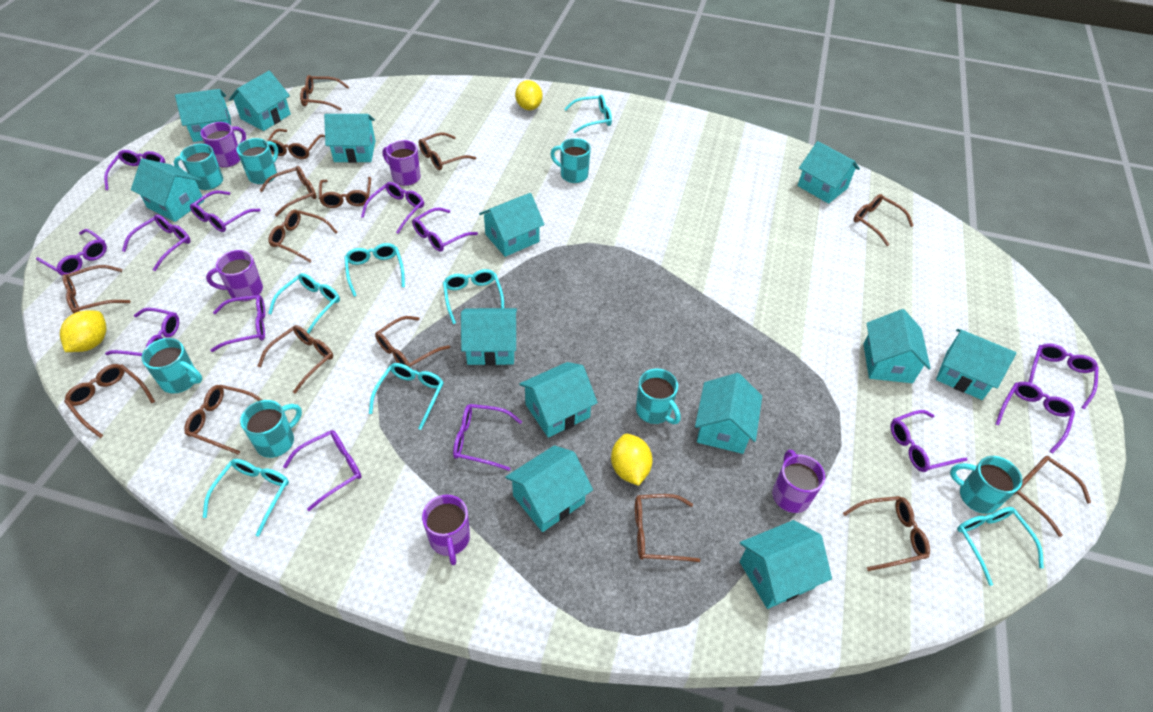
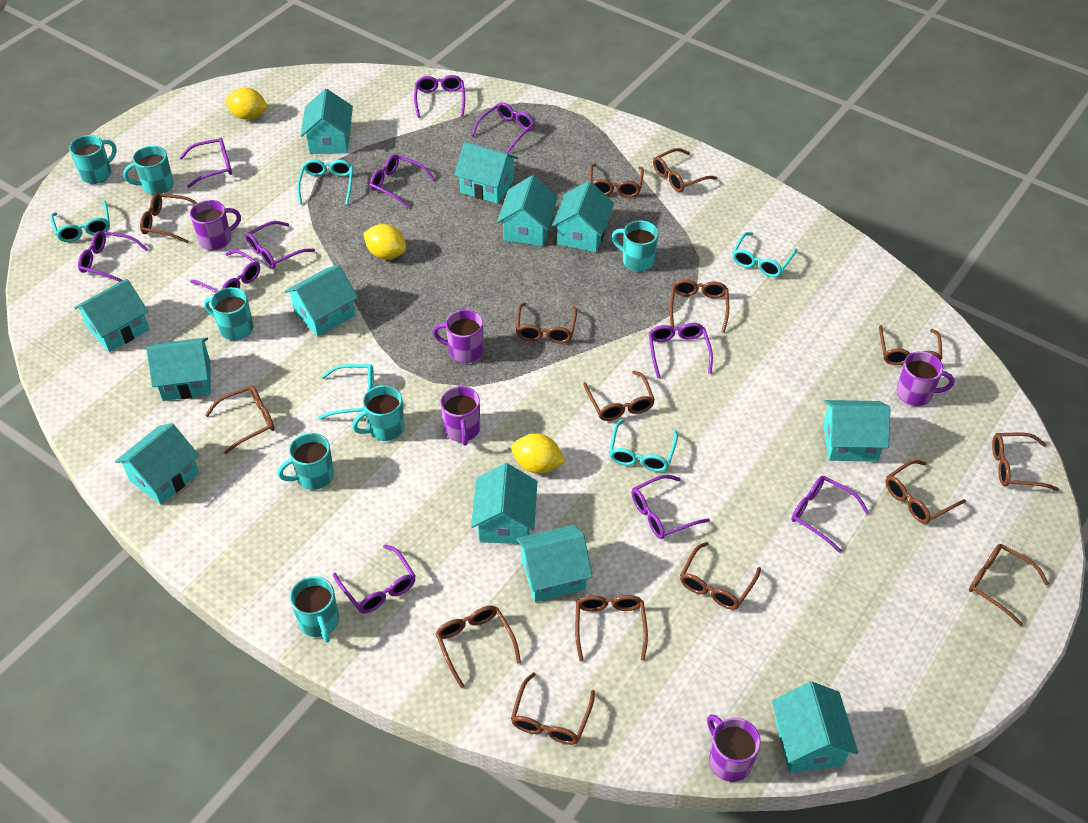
purple glasses: 13 -> 11
turquoise glasses: 7 -> 5
turquoise house: 13 -> 12

